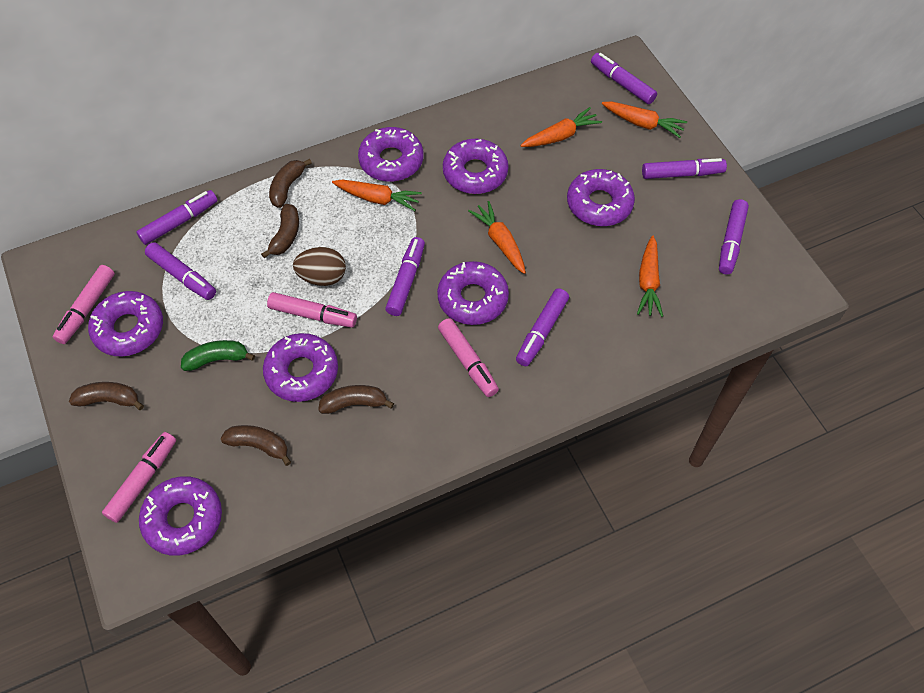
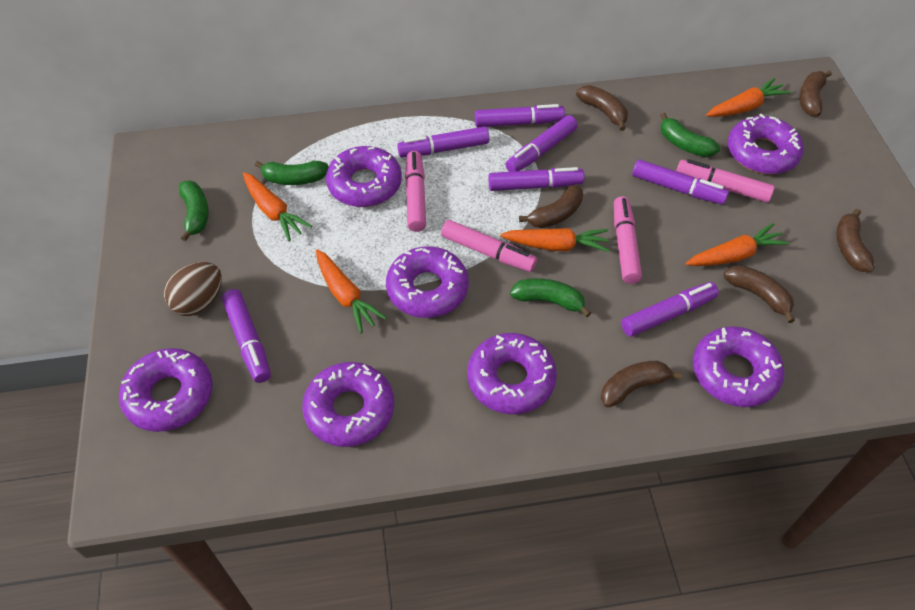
brown banana: 5 -> 6
green banana: 1 -> 4

